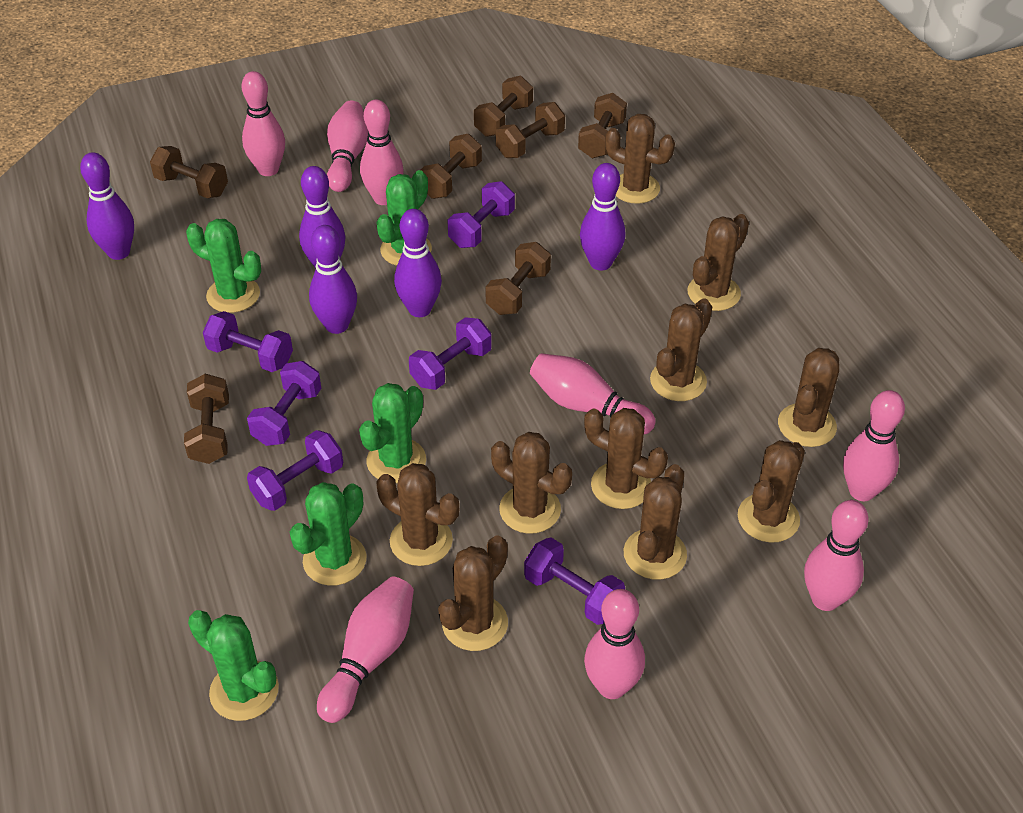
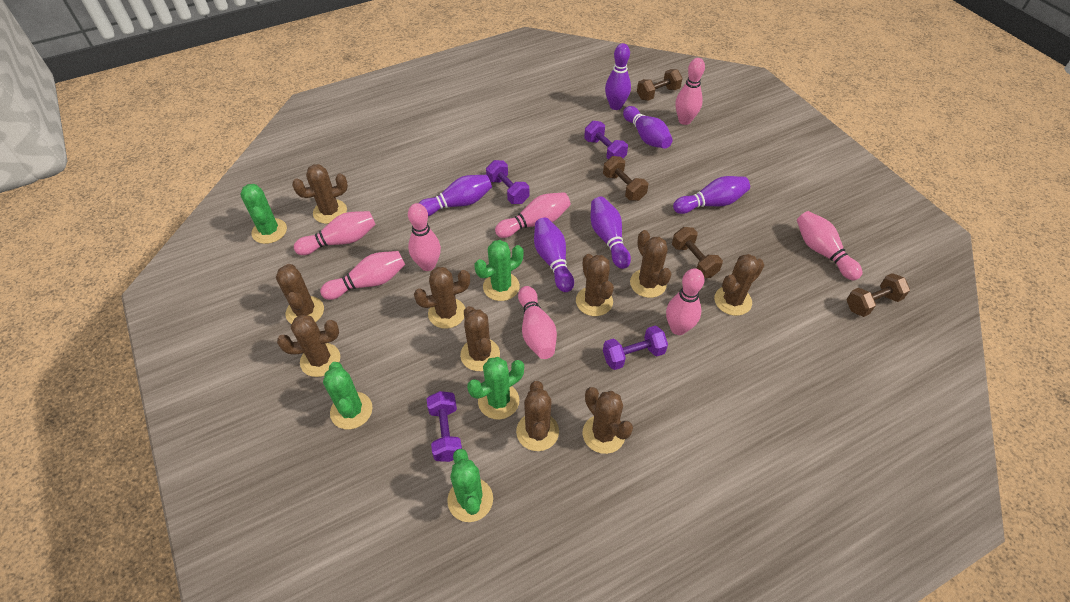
brown dumbbell: 7 -> 4
purple bowling pin: 5 -> 6
purple dumbbell: 6 -> 4

